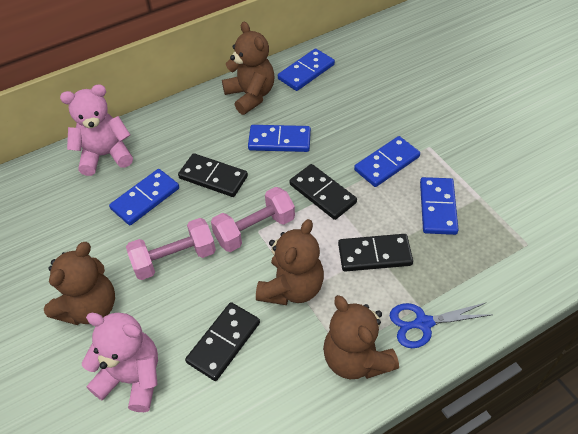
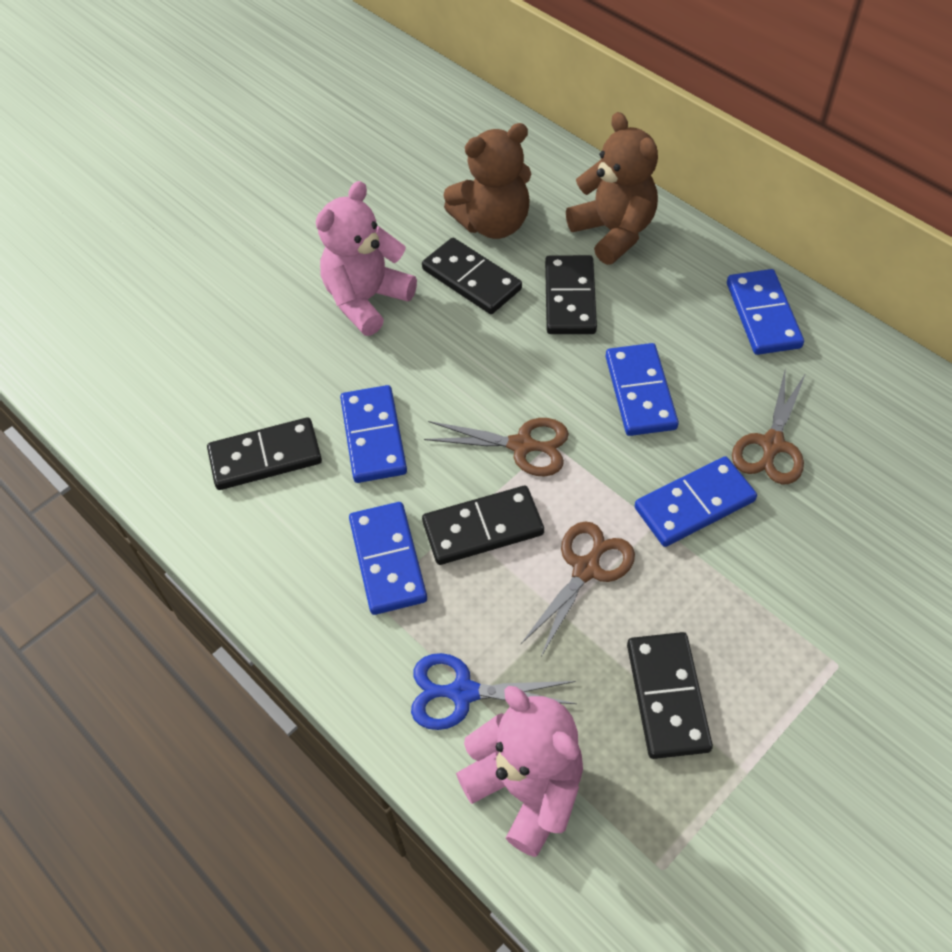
black domino: 4 -> 5
brown scissors: 0 -> 3
brown teddy bear: 4 -> 2
pink dumbbell: 2 -> 0

